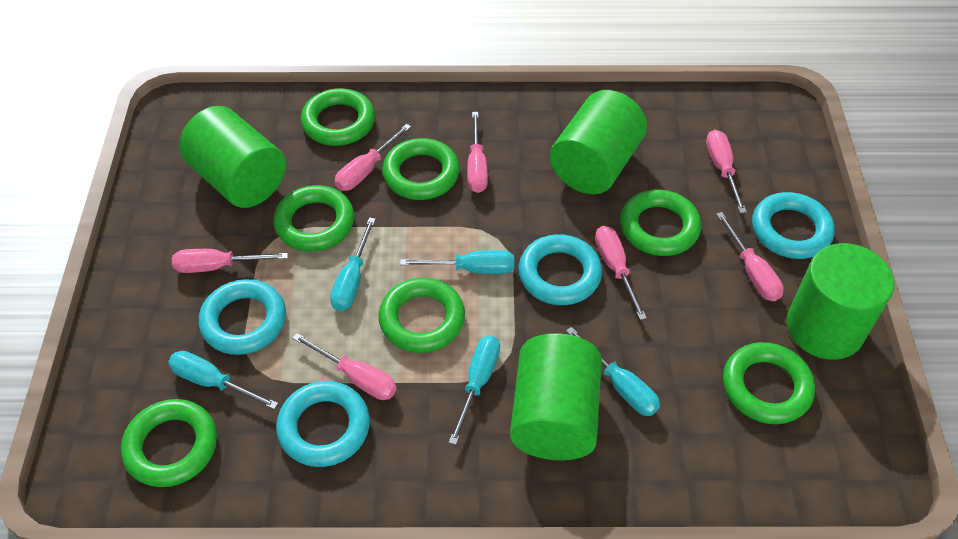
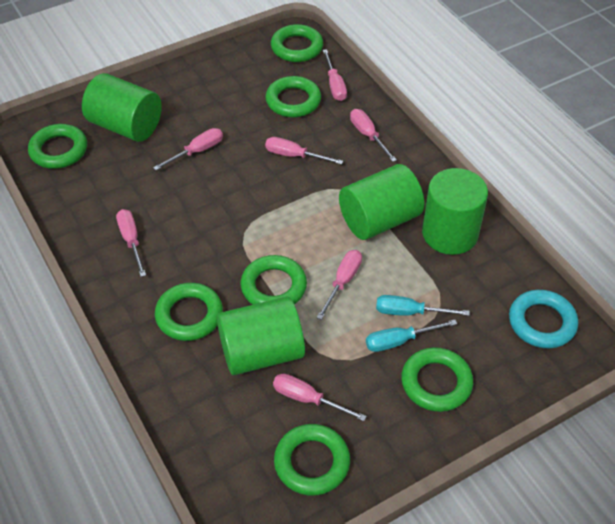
turquoise ring: 4 -> 1
turquoise screwdriver: 5 -> 2

